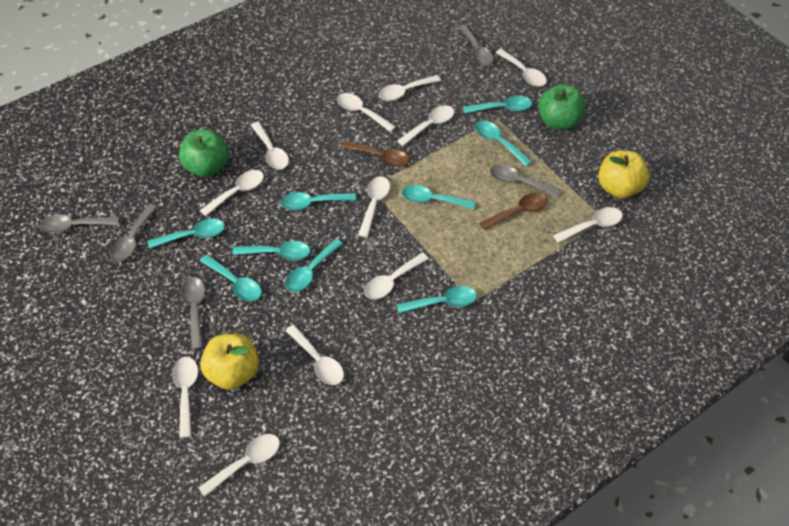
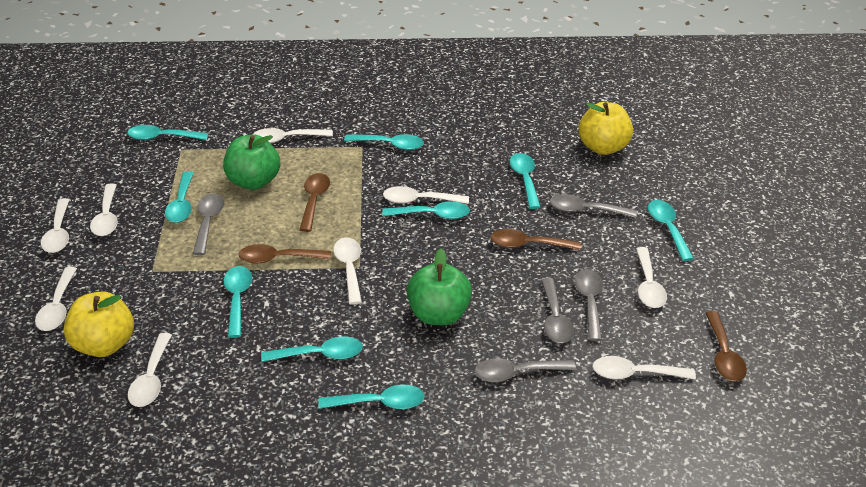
brown spoon: 2 -> 4
white spoon: 12 -> 9

